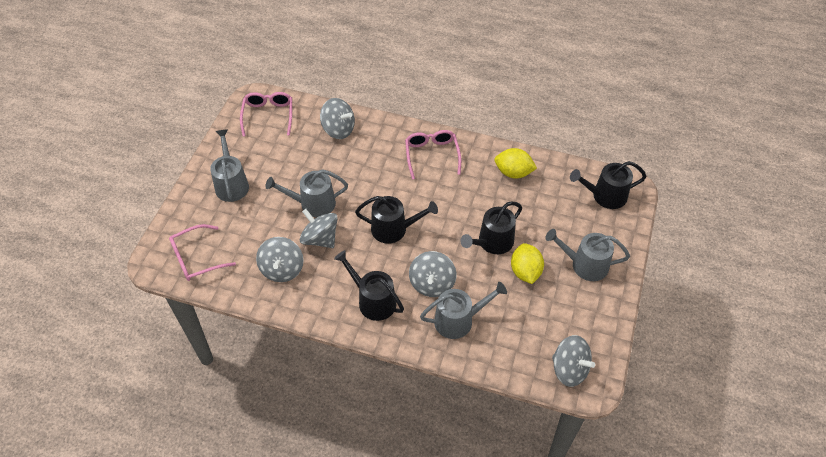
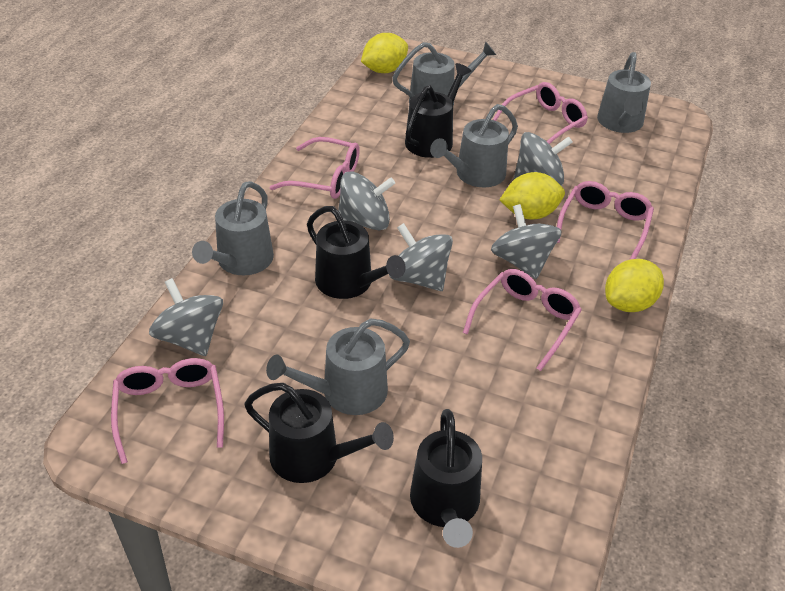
grey watering can: 4 -> 5
pink glasses: 3 -> 5
yellow lemon: 2 -> 3

